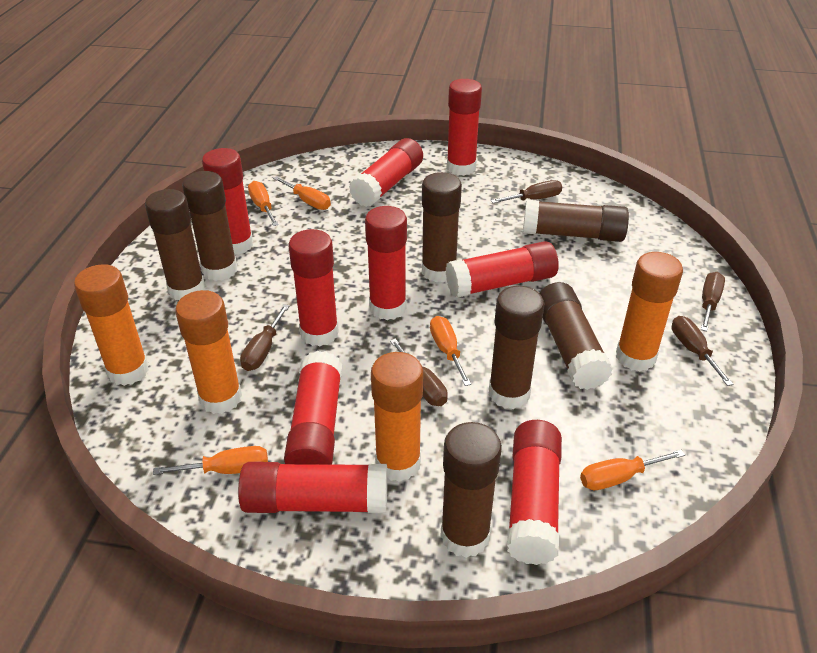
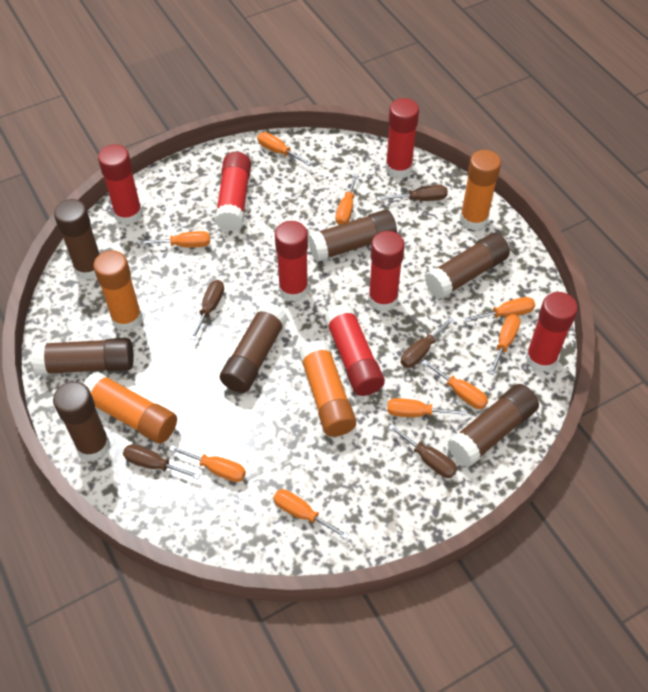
orange screwdriver: 5 -> 9
red glue stick: 9 -> 7

